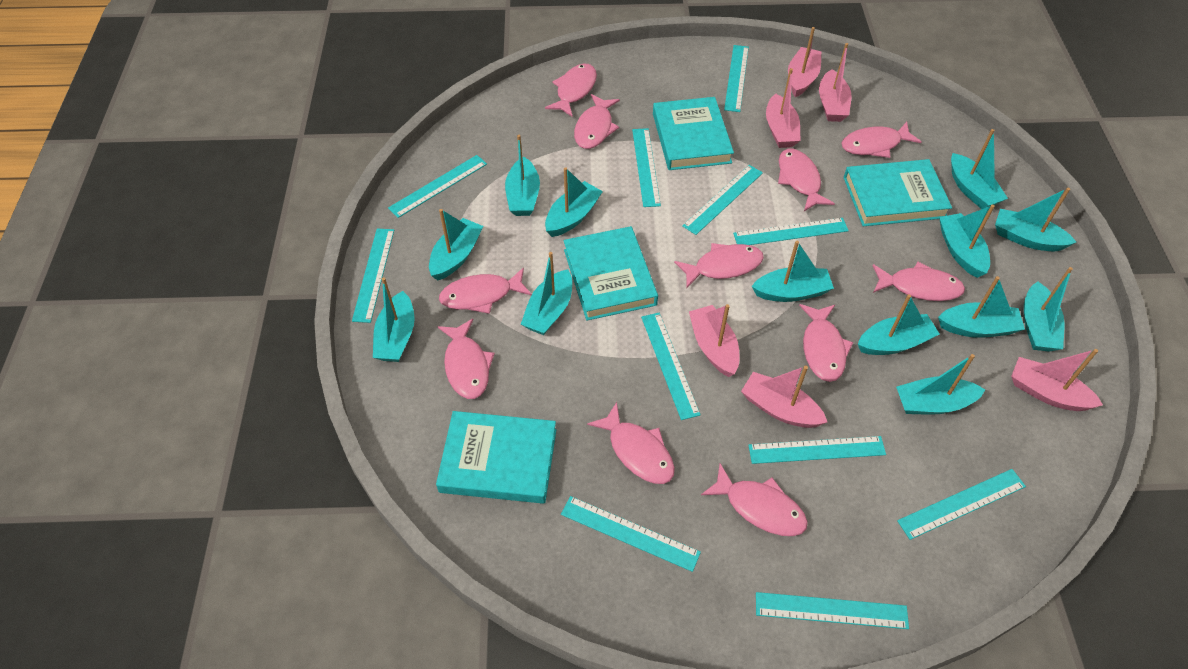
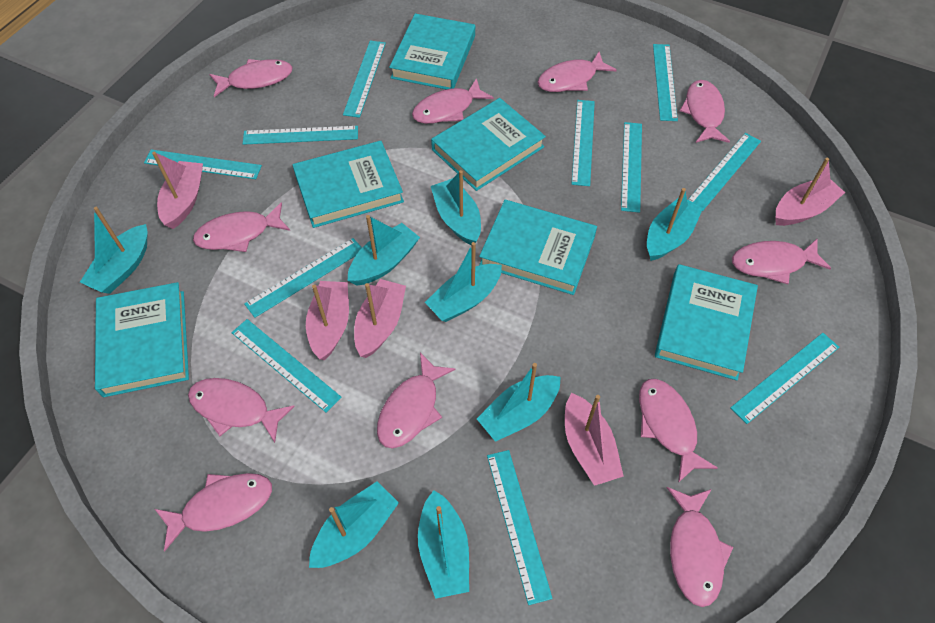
pink boat: 6 -> 5
turquoise boat: 13 -> 8
turquoise book: 4 -> 6

